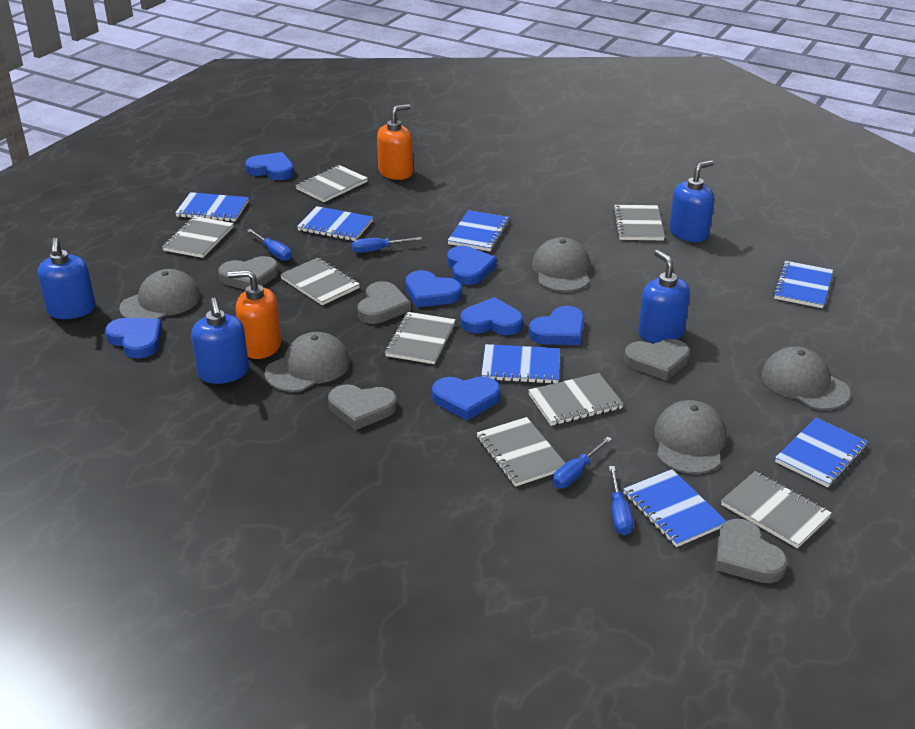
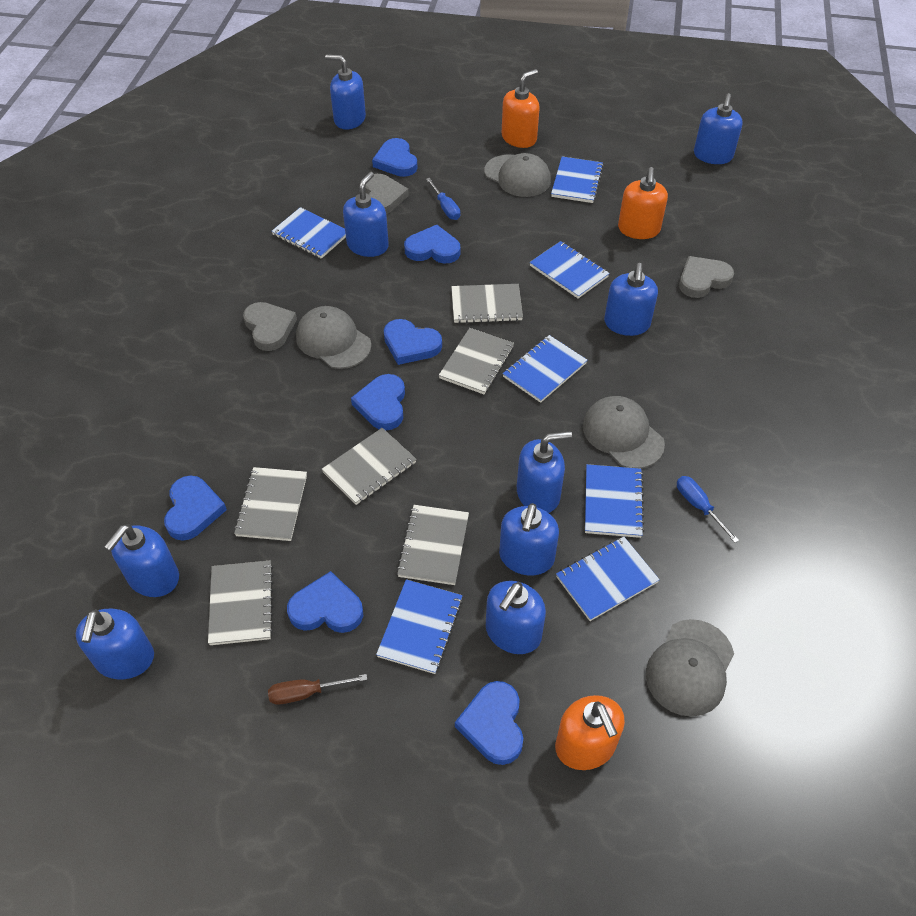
blue screwdriver: 4 -> 2
blue soap dispenser: 4 -> 9
brown screwdriver: 0 -> 1
grey cap: 5 -> 4
grey heart: 5 -> 3
grey notebook: 8 -> 6
orange soap dispenser: 2 -> 3

